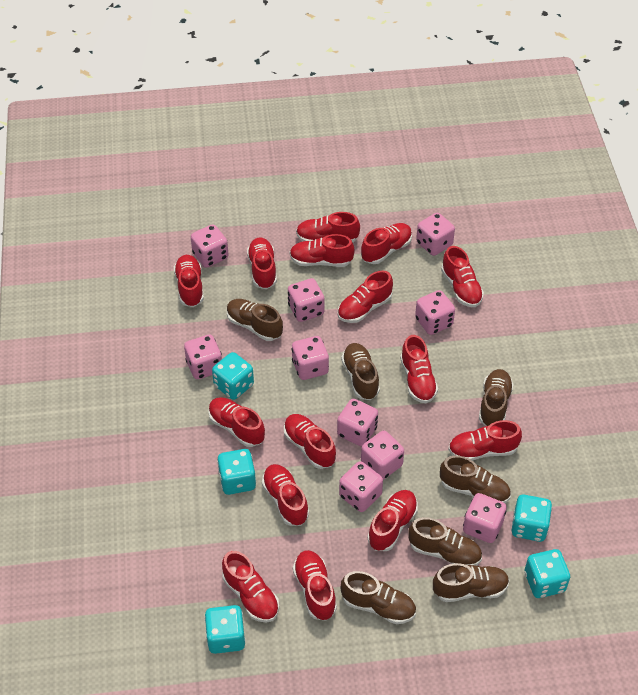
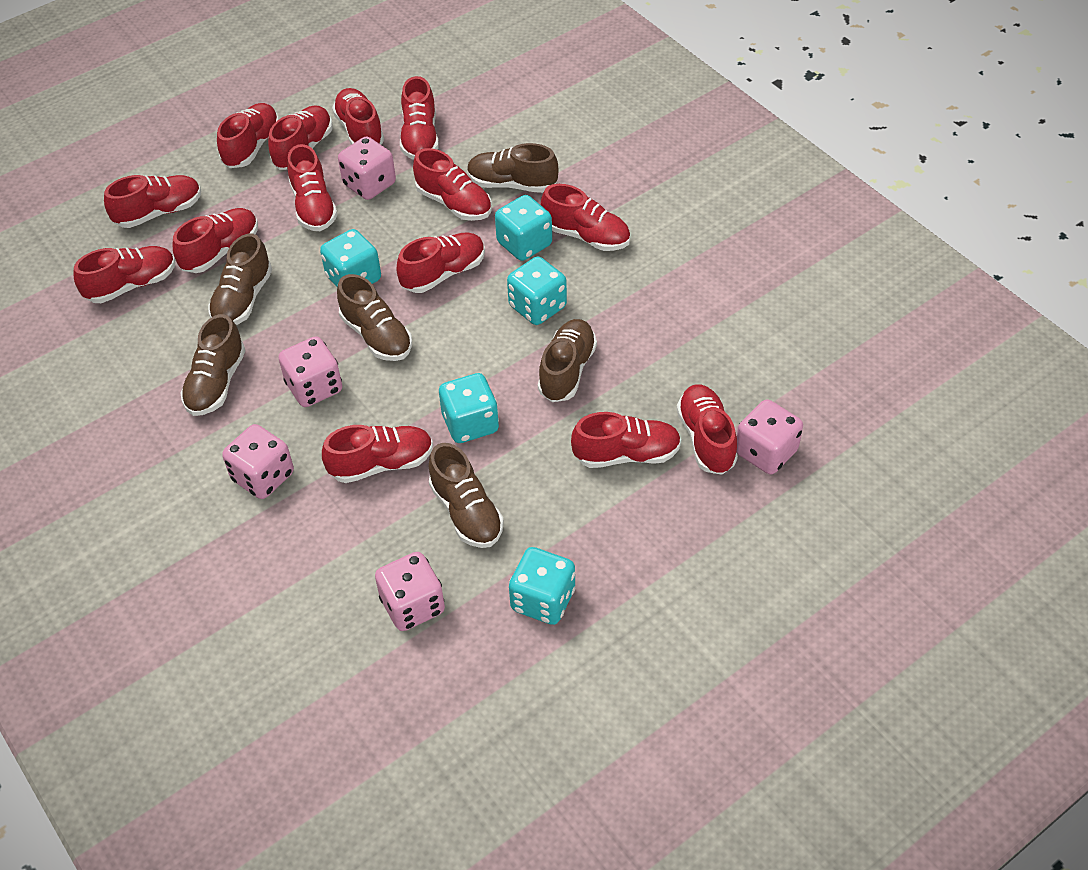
brown shoe: 7 -> 6
pink dice: 10 -> 5
red shoe: 15 -> 14

